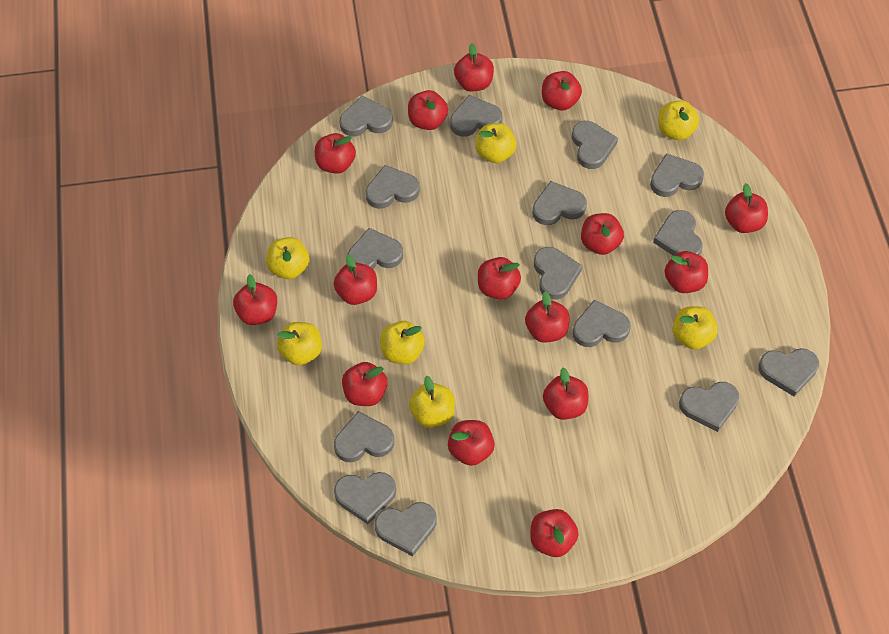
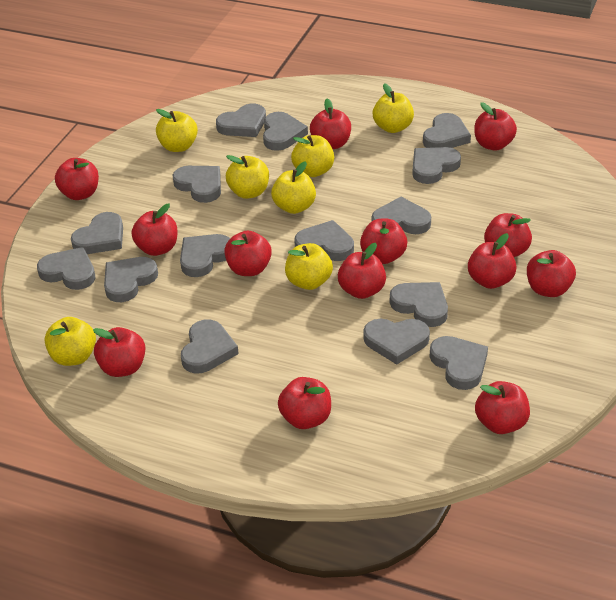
red apple: 15 -> 13

